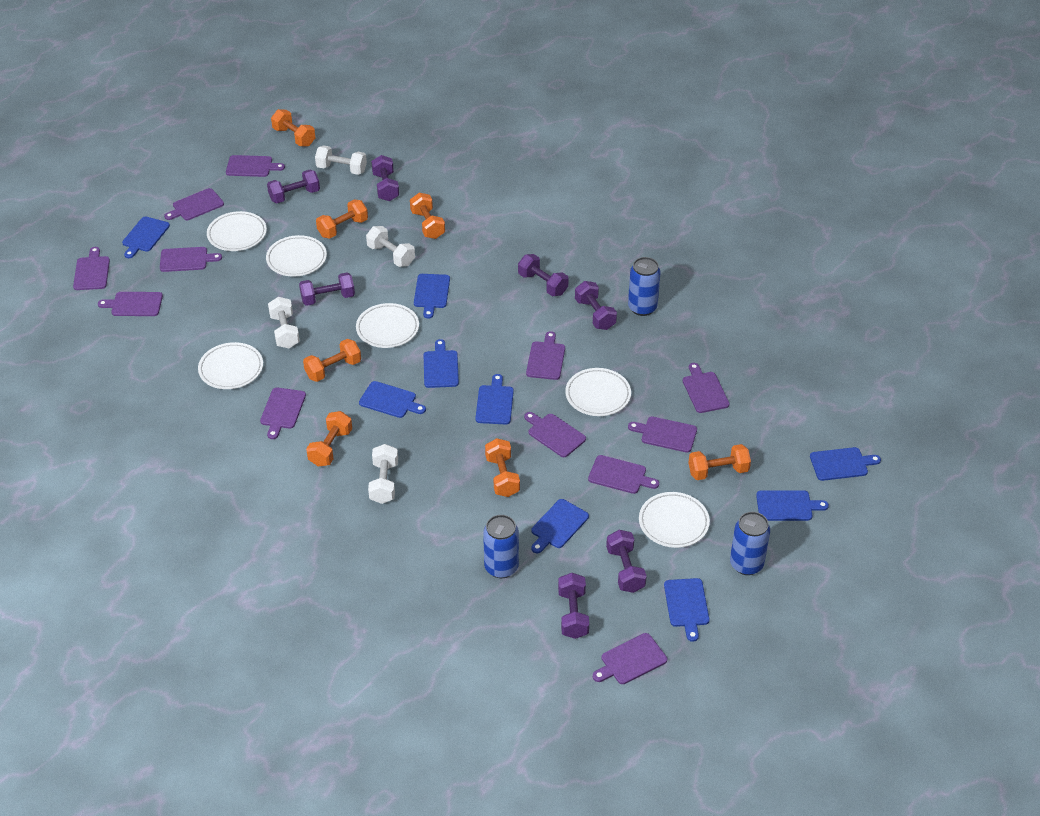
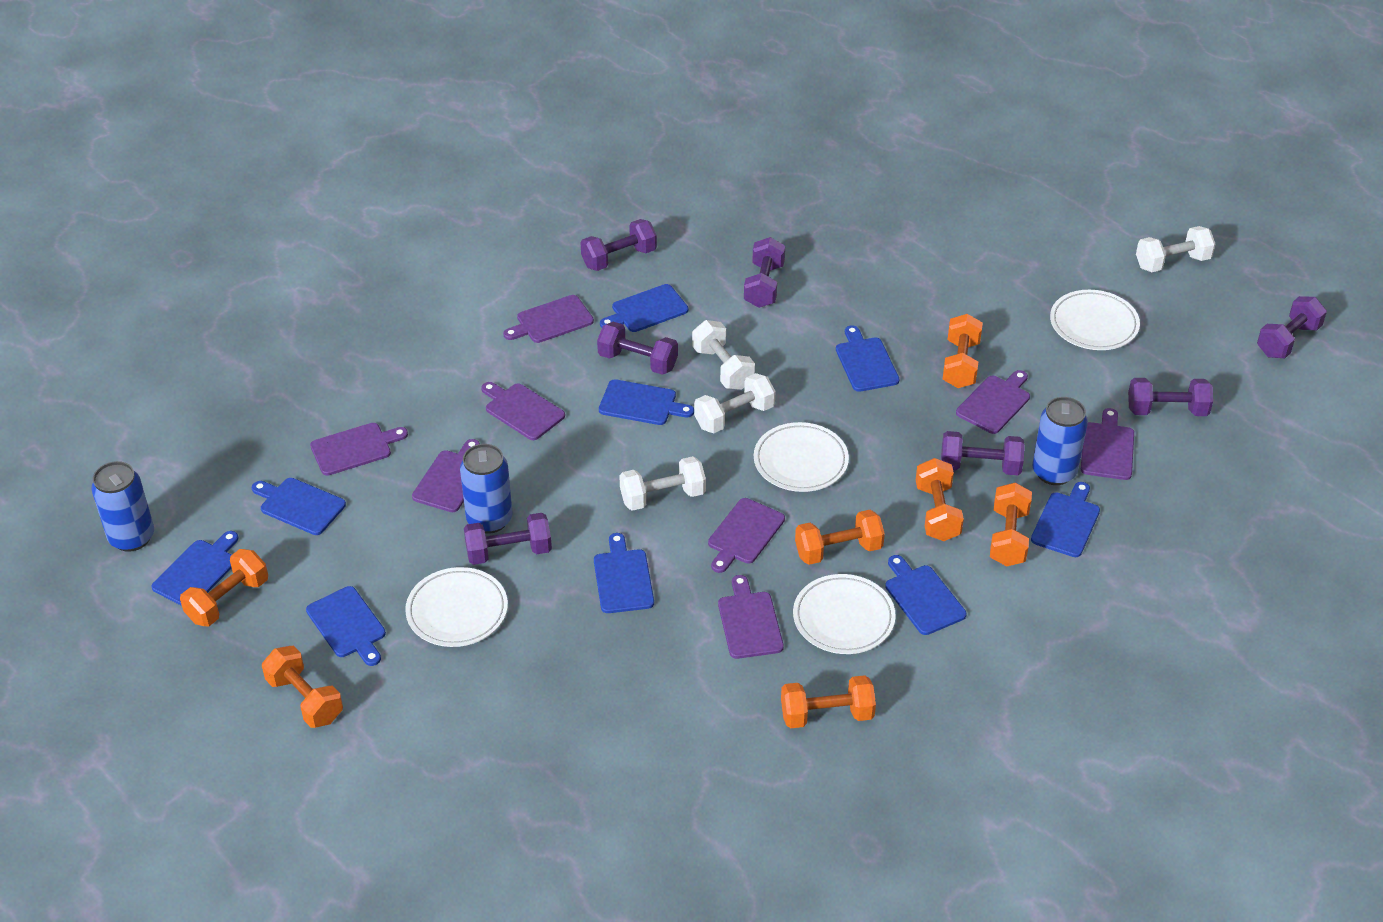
purple cutting board: 12 -> 8
white plate: 6 -> 4

